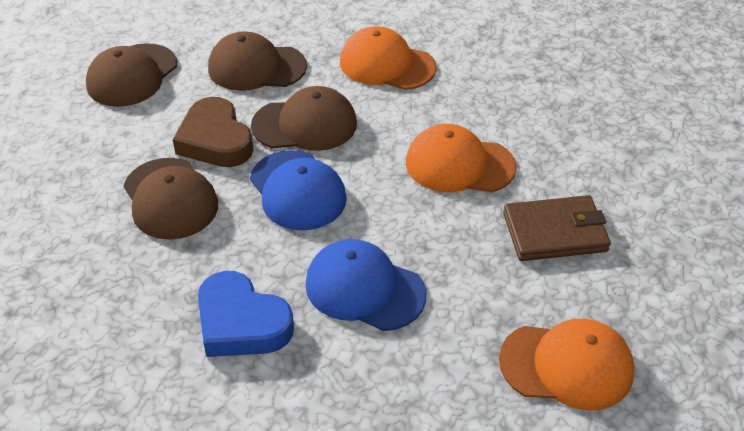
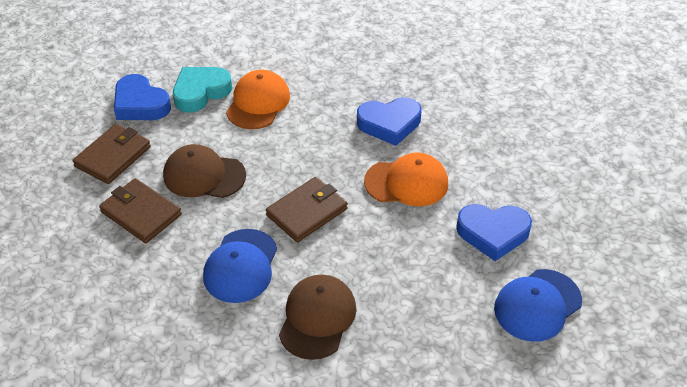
blue heart: 1 -> 3
brown cap: 4 -> 2
brown heart: 1 -> 0
brown wallet: 1 -> 3
orange cap: 3 -> 2
turquoise heart: 0 -> 1

